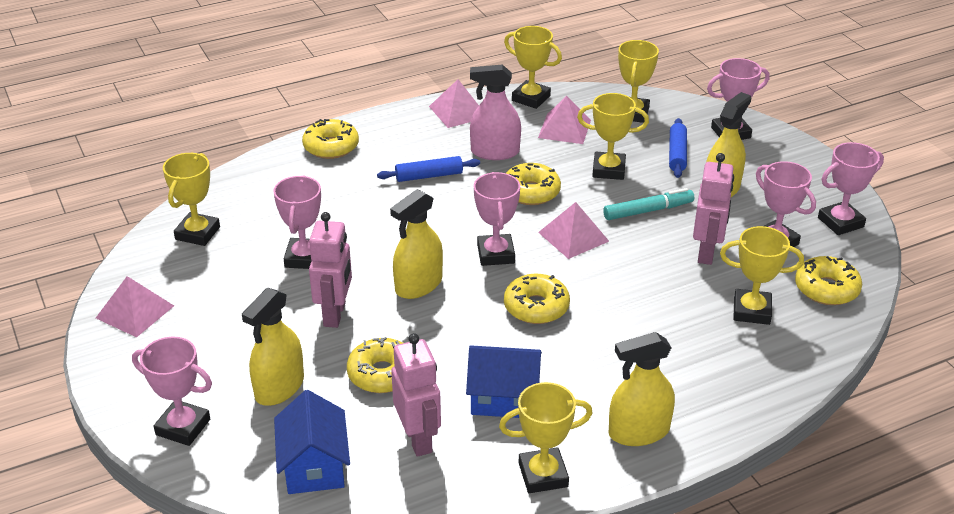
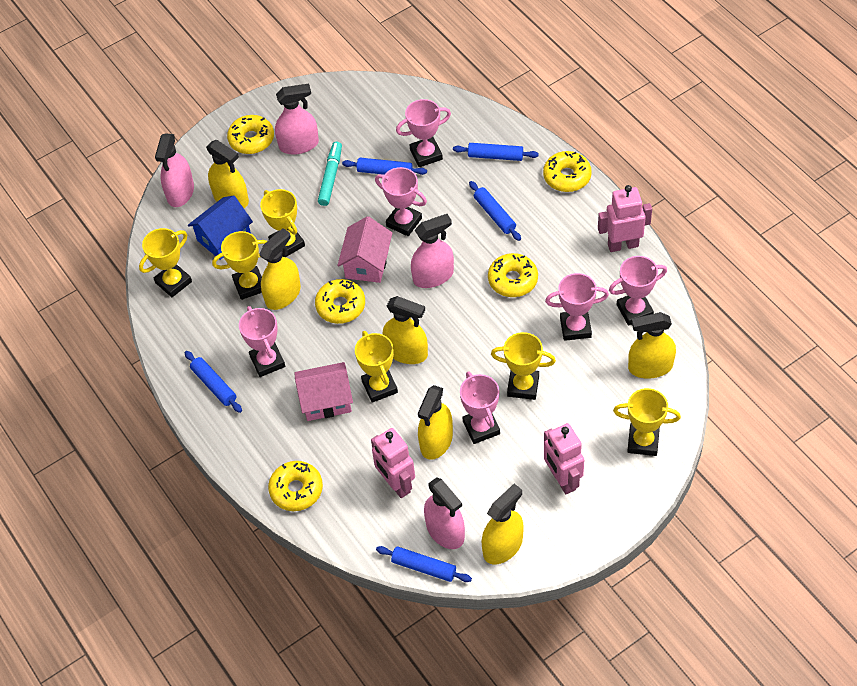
blue house: 2 -> 1
blue rolling pin: 2 -> 5
pink house: 0 -> 2
pink pyramid: 4 -> 0
pink spray bottle: 1 -> 4
yellow spray bottle: 4 -> 6

